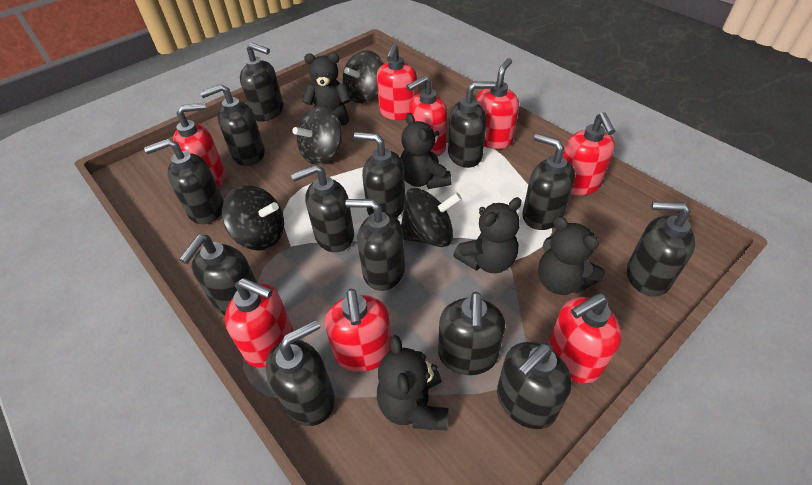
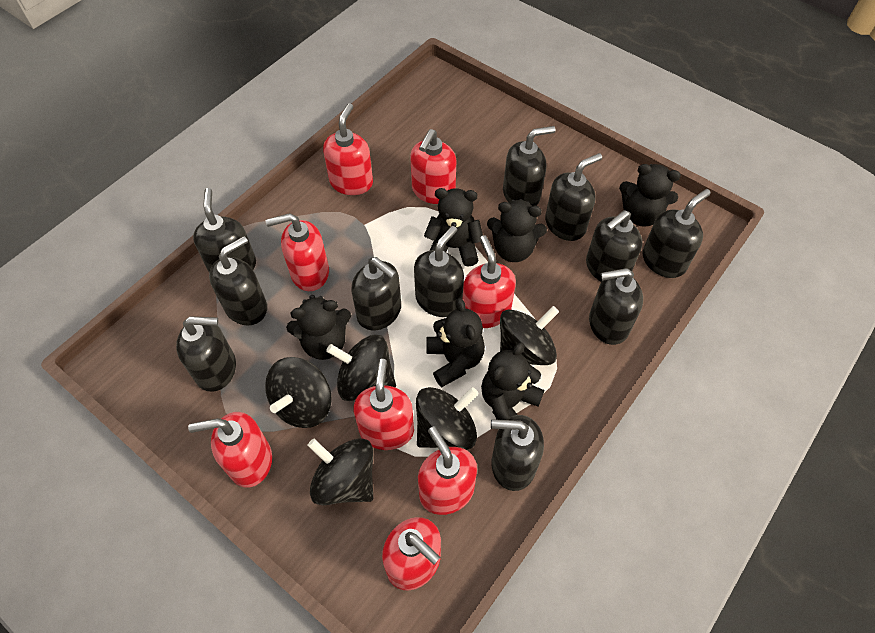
black soap dispenser: 13 -> 11
black spinning top: 4 -> 5
black teddy bear: 5 -> 6

